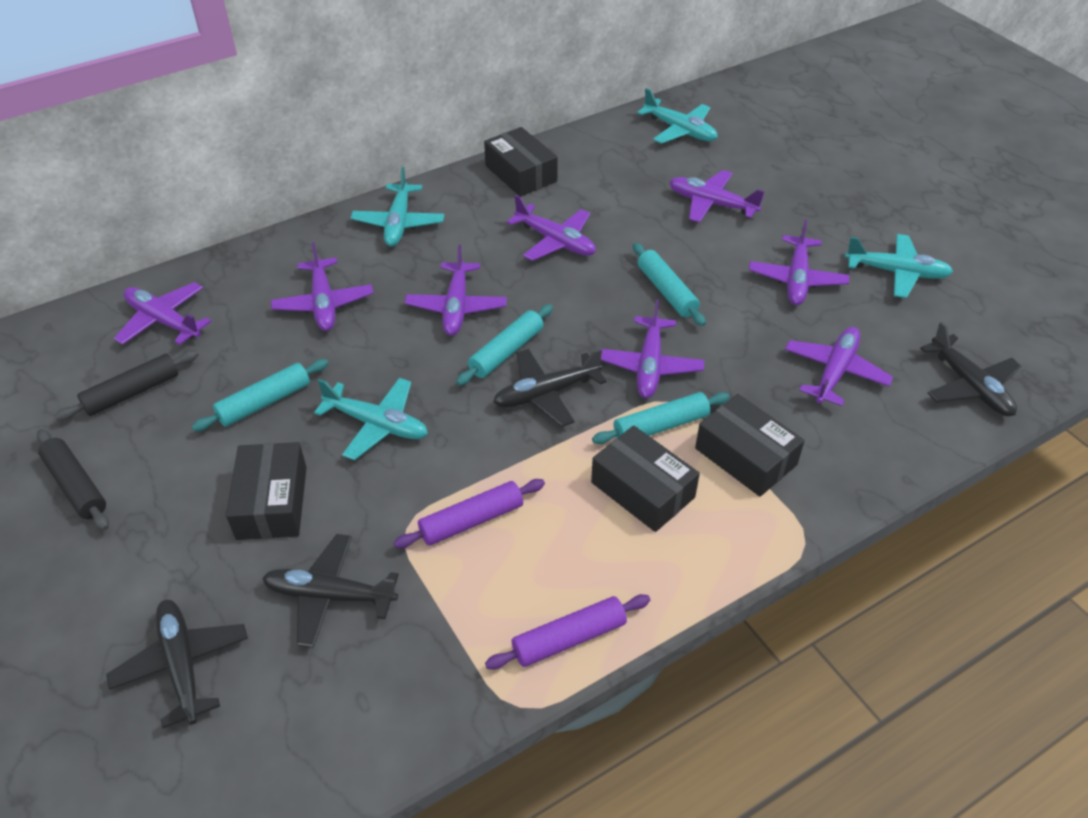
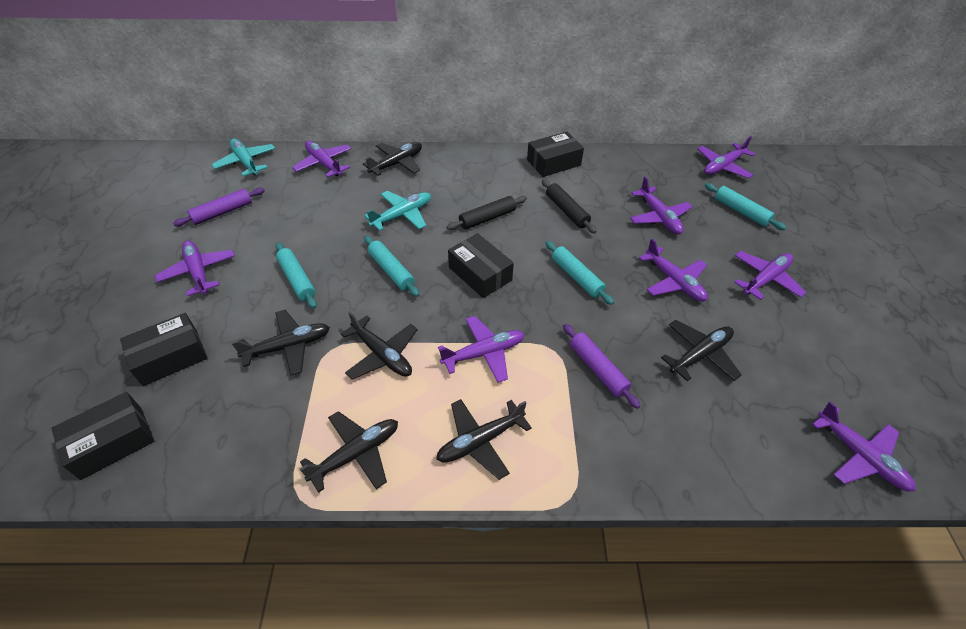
black plane: 4 -> 6
turquoise plane: 4 -> 2

